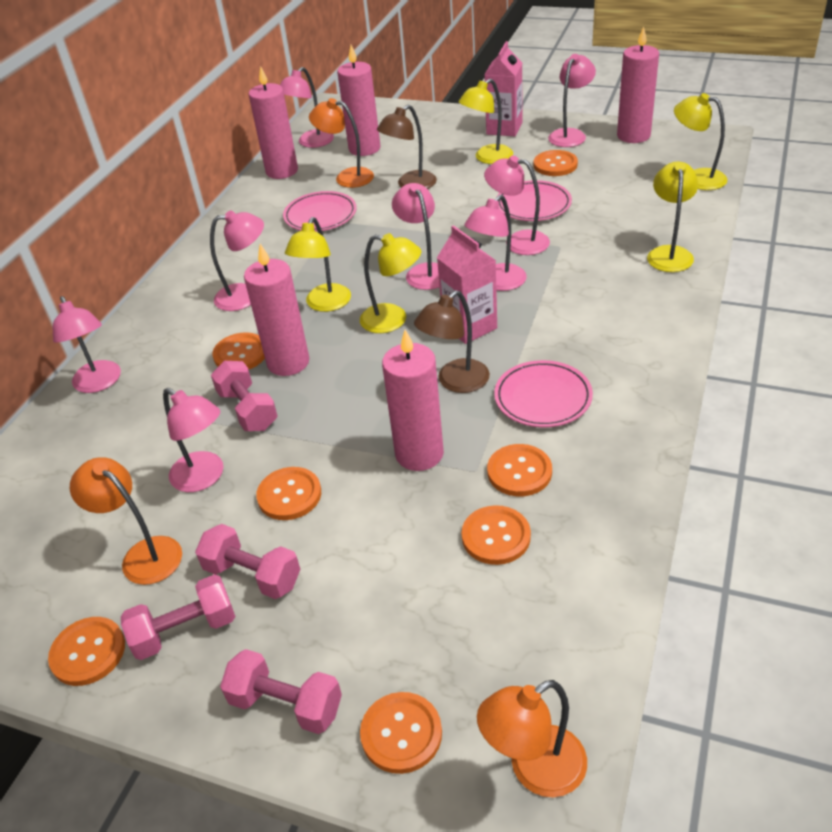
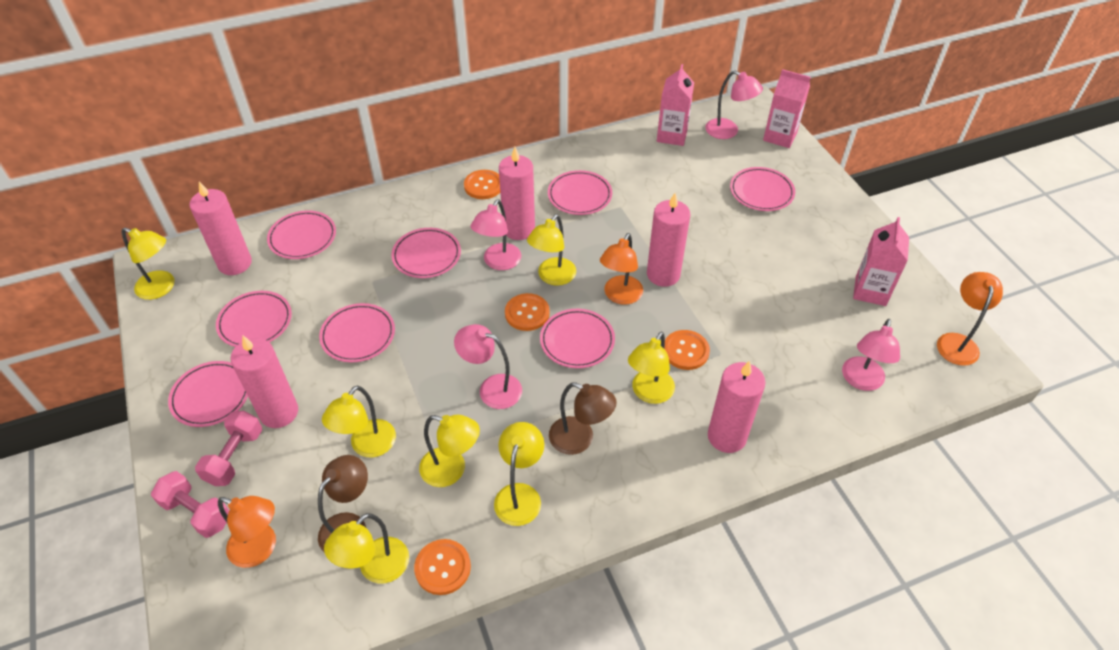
orange button: 7 -> 4
pink carton: 2 -> 3
pink dumbbell: 4 -> 2
pink lamp: 8 -> 4
pink plate: 3 -> 8
yellow lamp: 5 -> 7

